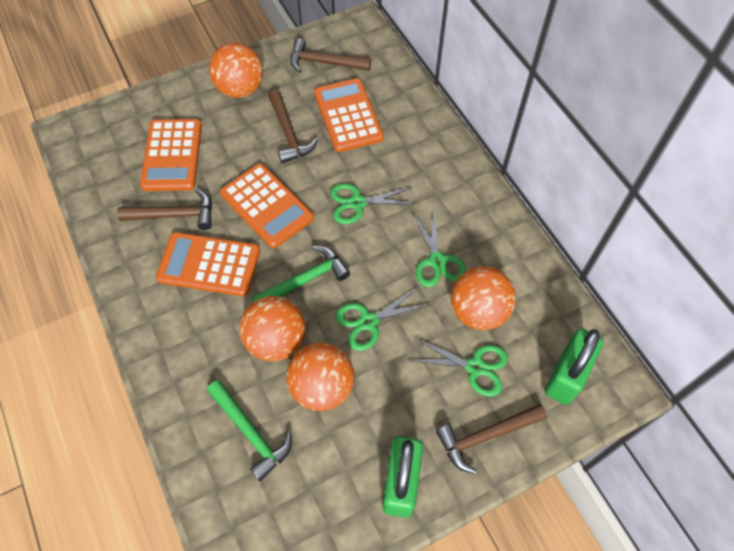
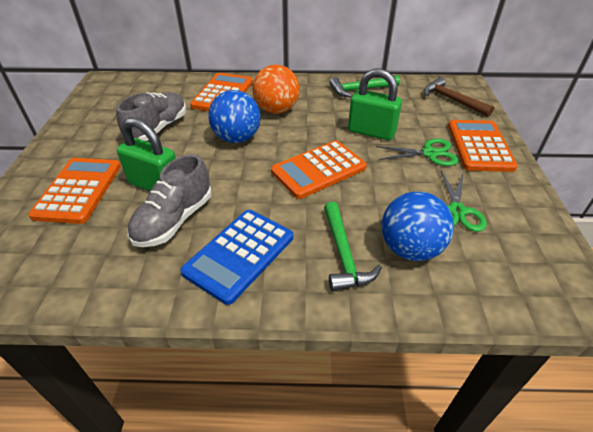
blue ball: 0 -> 2
blue calculator: 0 -> 1
brown hammer: 4 -> 1
green scissors: 4 -> 2
grey shoe: 0 -> 2
orange ball: 4 -> 1

